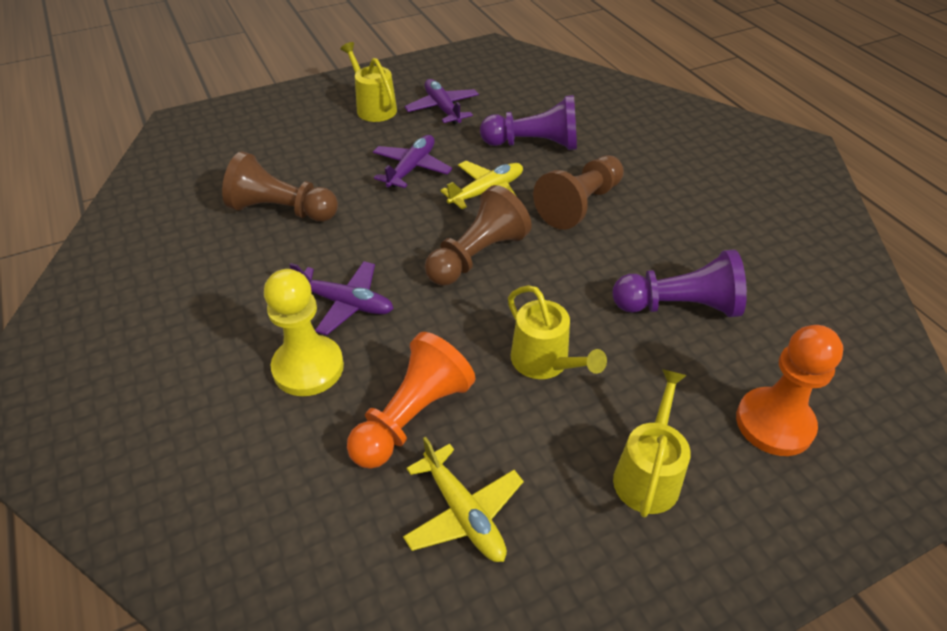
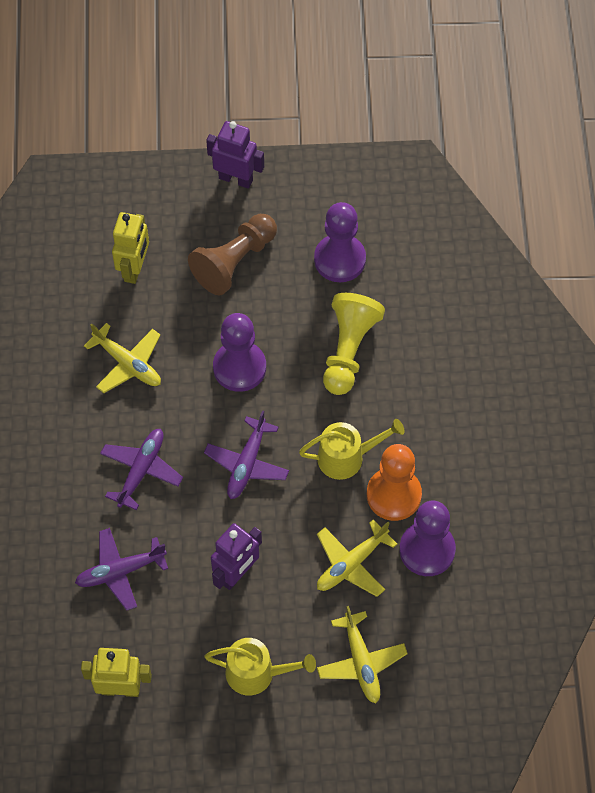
brown pawn: 3 -> 1
orange pawn: 2 -> 1
purple pawn: 2 -> 3
purple robot: 0 -> 2
yellow plane: 2 -> 3
yellow robot: 0 -> 2
yellow watering can: 3 -> 2

